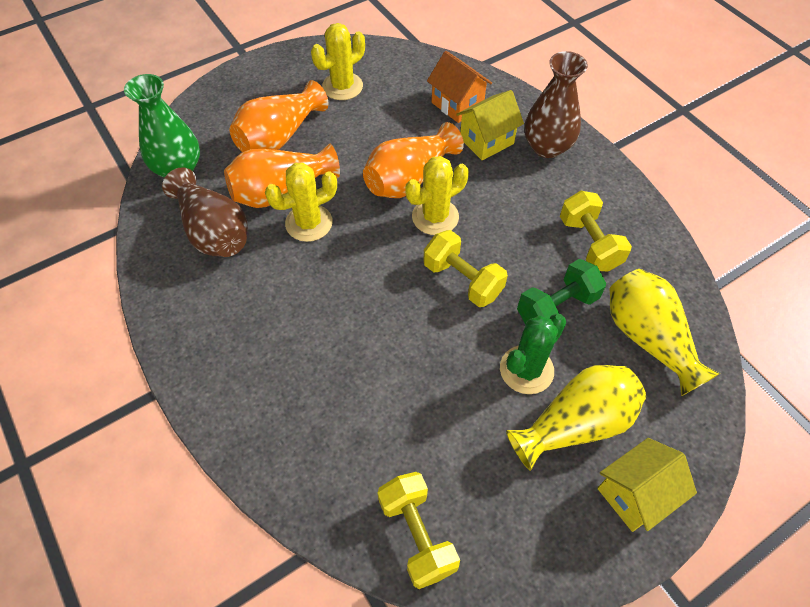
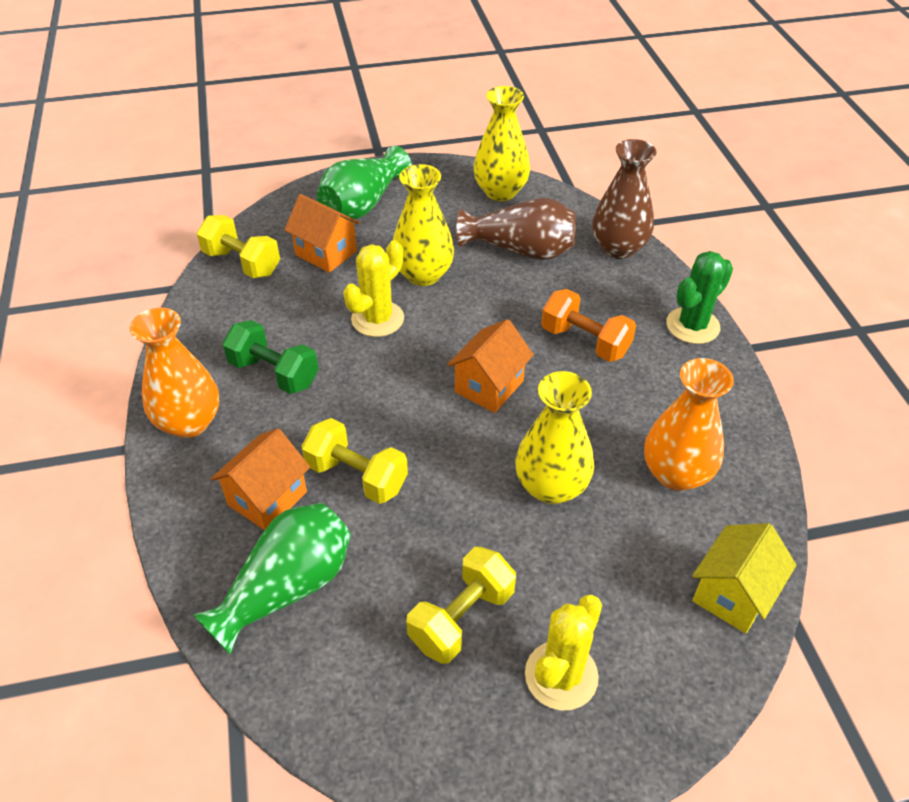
green vase: 1 -> 2
orange dumbbell: 0 -> 1
orange house: 1 -> 3
orange vase: 3 -> 2
yellow cactus: 3 -> 2
yellow house: 2 -> 1
yellow vase: 2 -> 3

